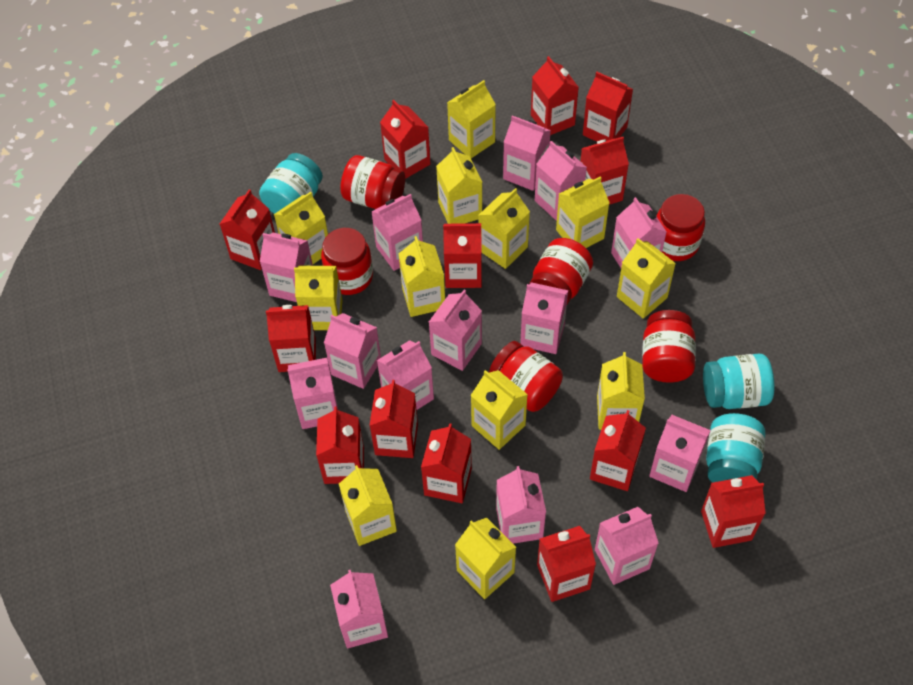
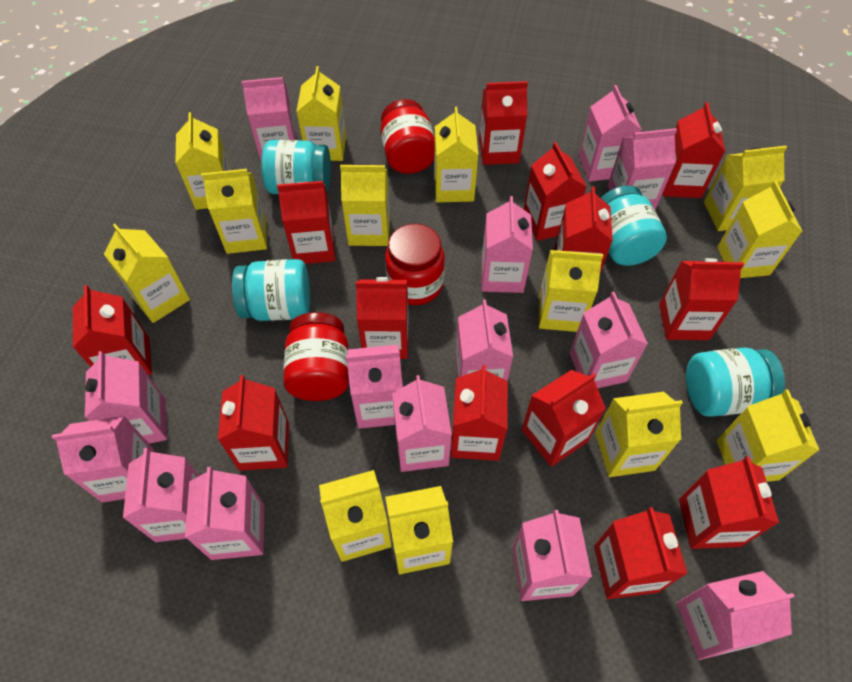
red jar: 6 -> 3
turquoise jar: 3 -> 4
yellow carton: 12 -> 13

